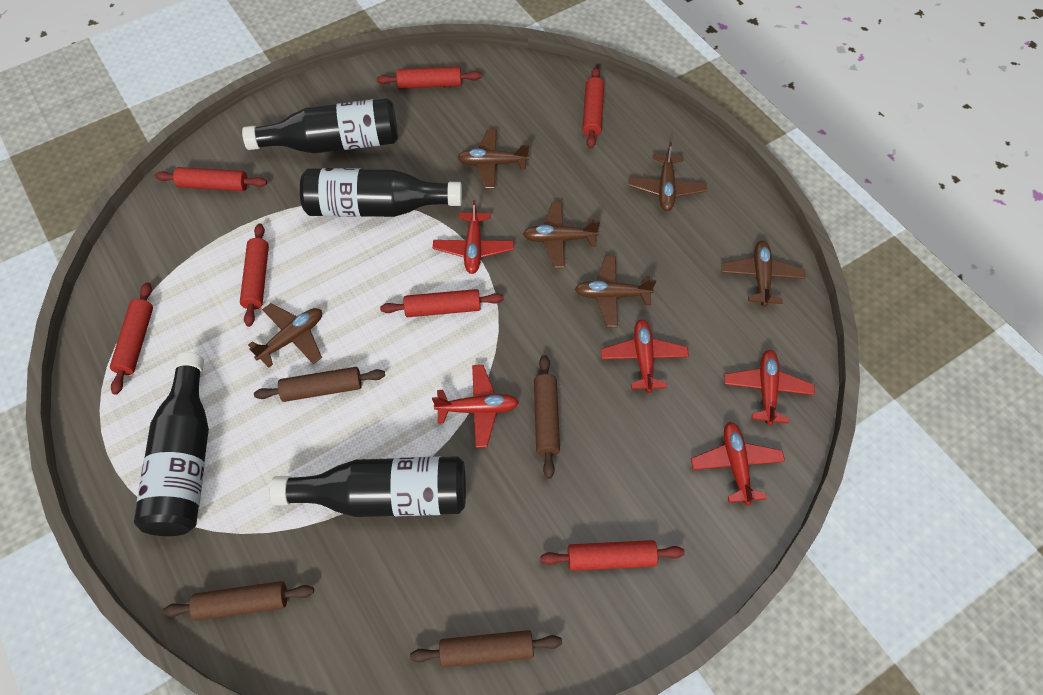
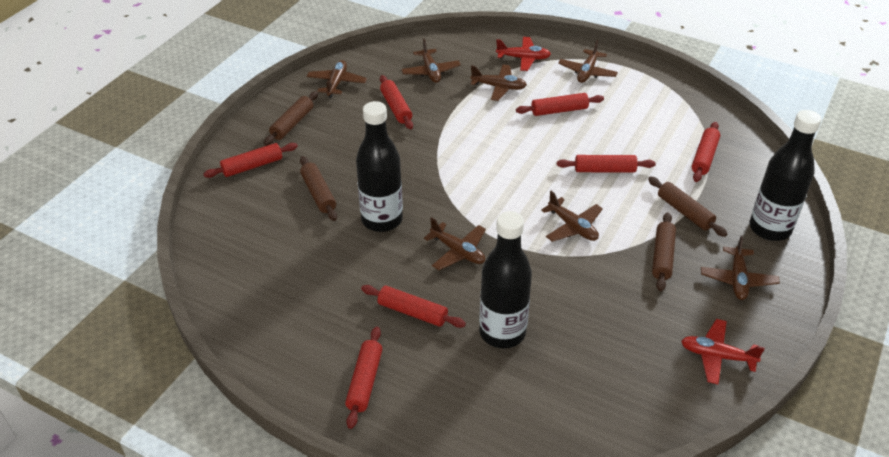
black bottle: 4 -> 3
brown plane: 6 -> 7
red plane: 5 -> 2

